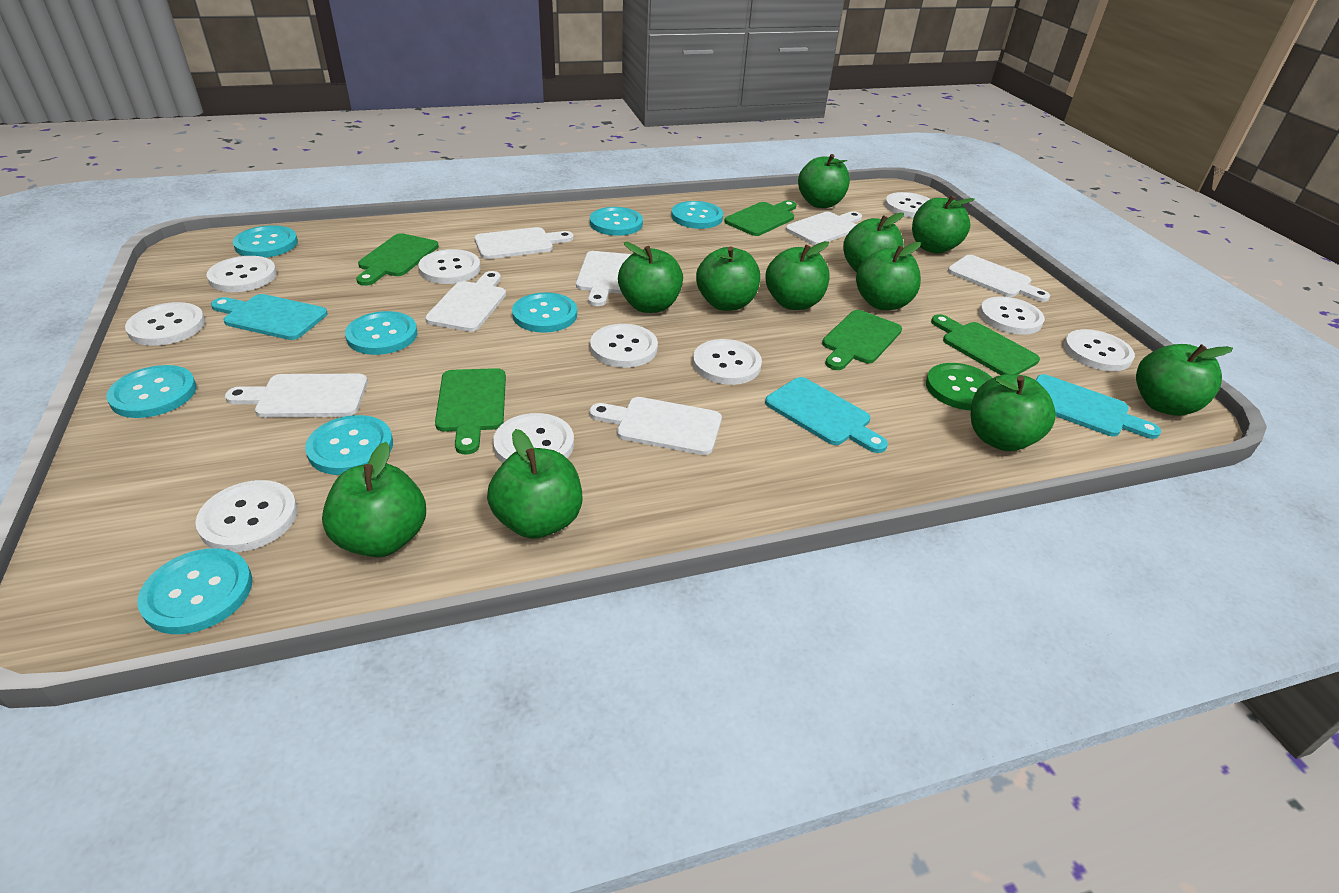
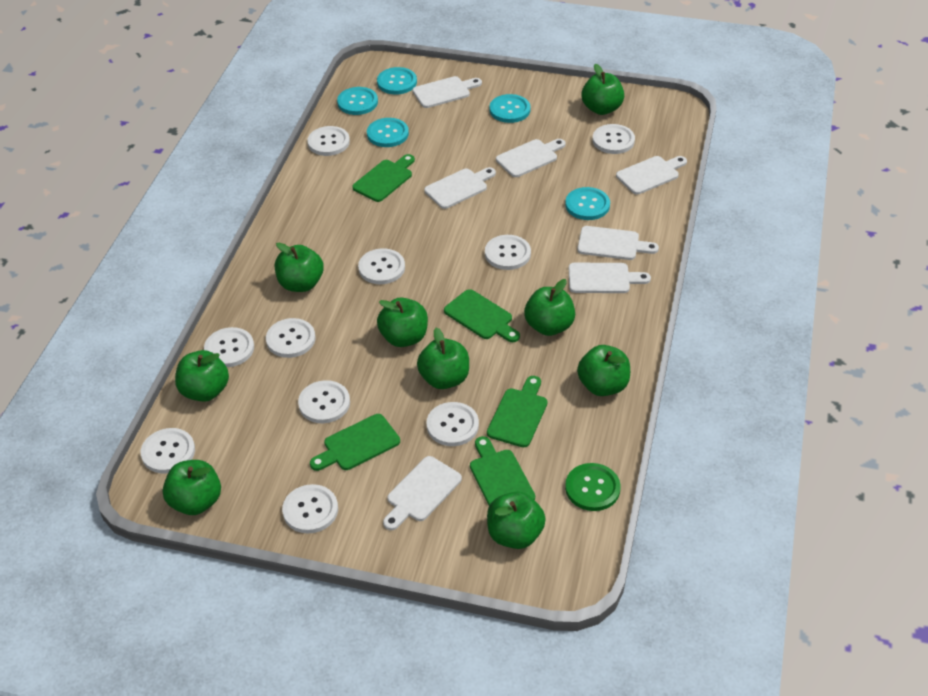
green apple: 11 -> 9
turquoise button: 8 -> 5
turquoise cutting board: 3 -> 0

